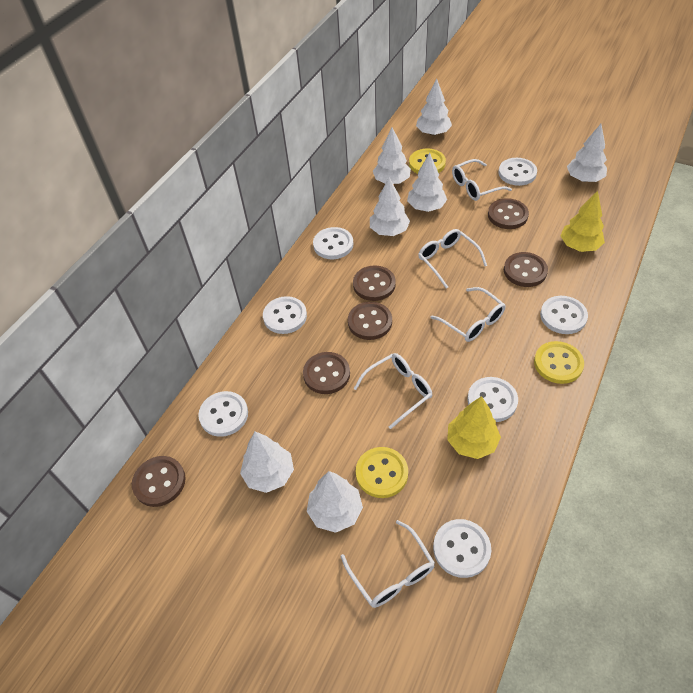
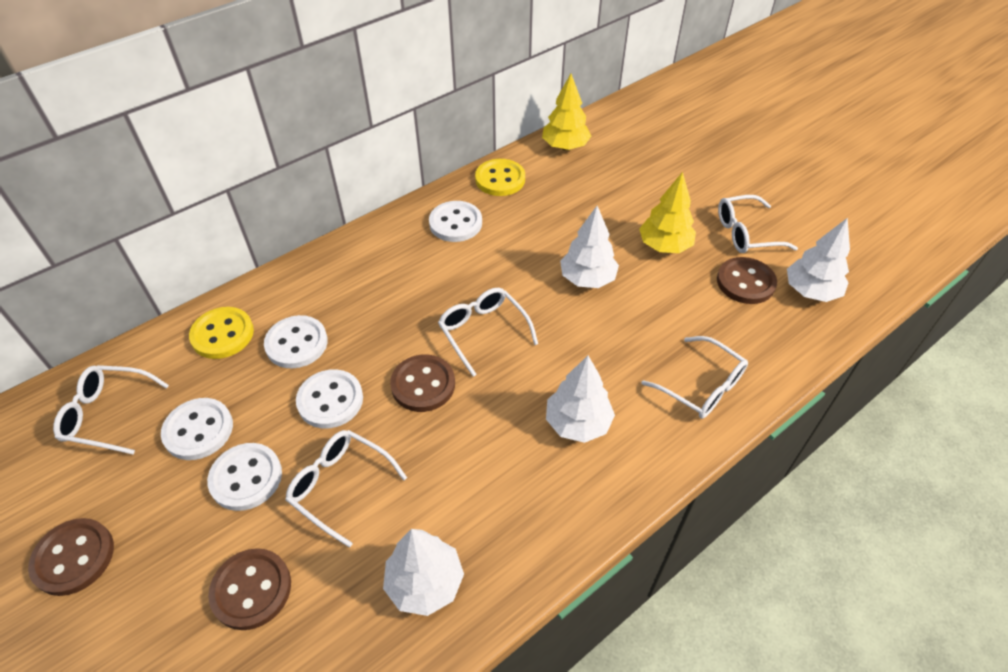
brown button: 6 -> 4
white button: 7 -> 5
white tree: 7 -> 4
yellow button: 3 -> 2

